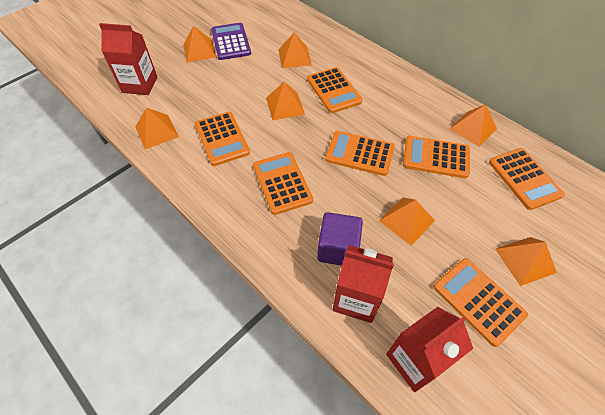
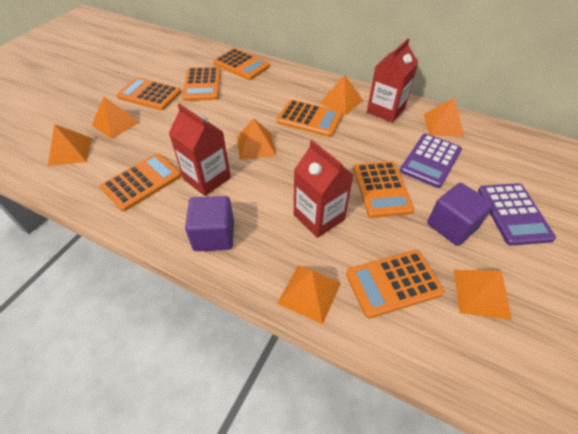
purple calculator: 1 -> 2
purple cube: 1 -> 2

